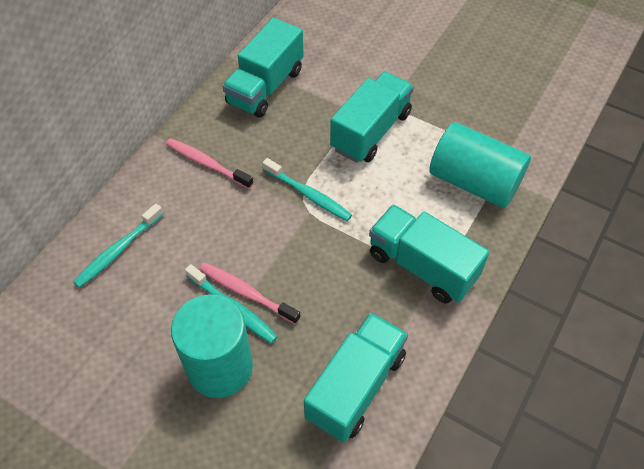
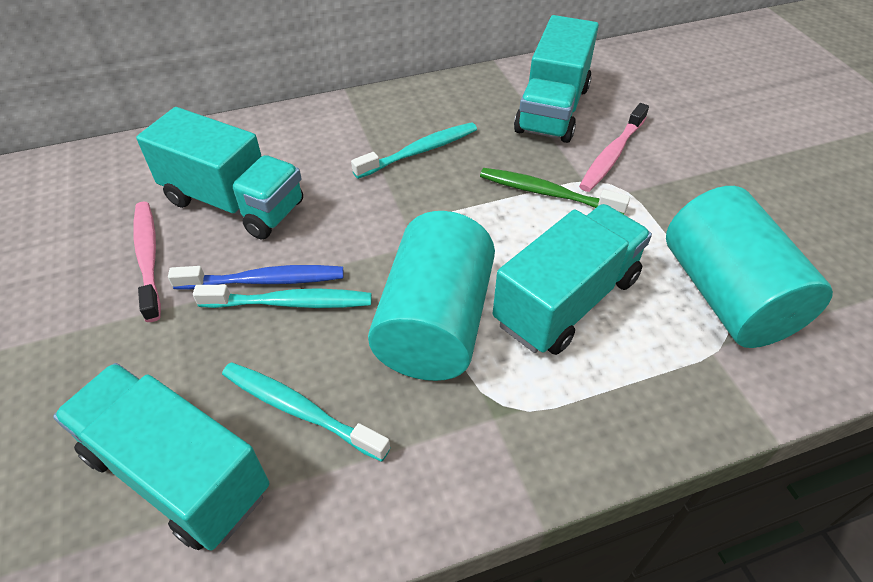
blue toothbrush: 0 -> 1
green toothbrush: 0 -> 1

